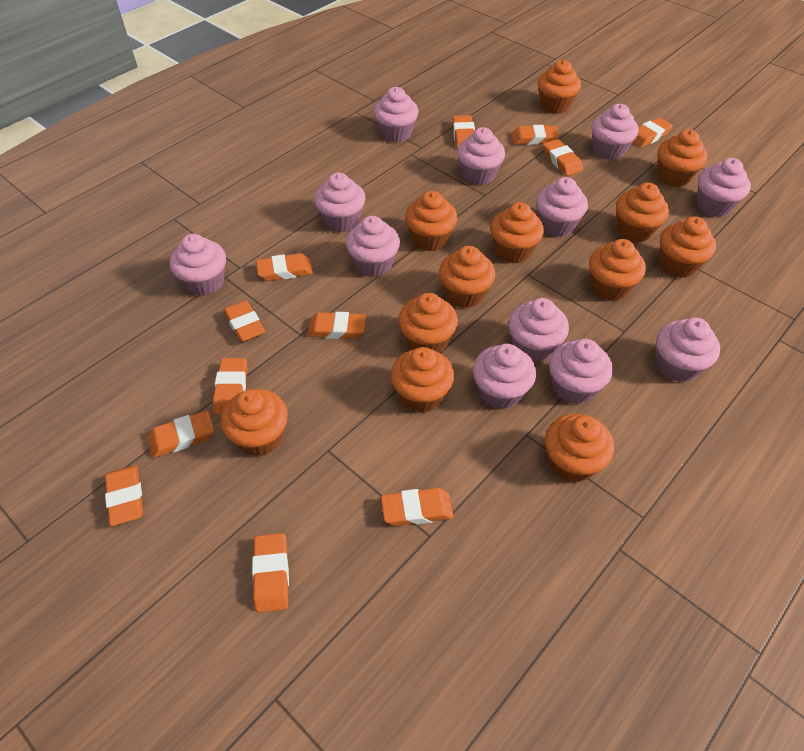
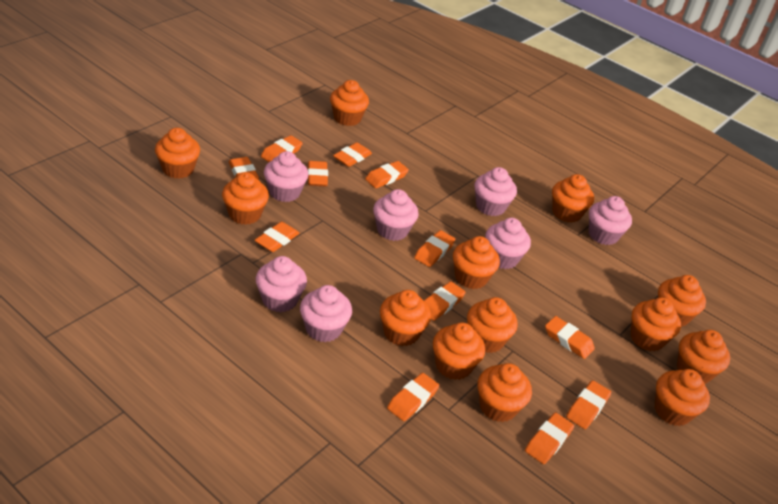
orange cupcake: 12 -> 13
pink cupcake: 12 -> 7

